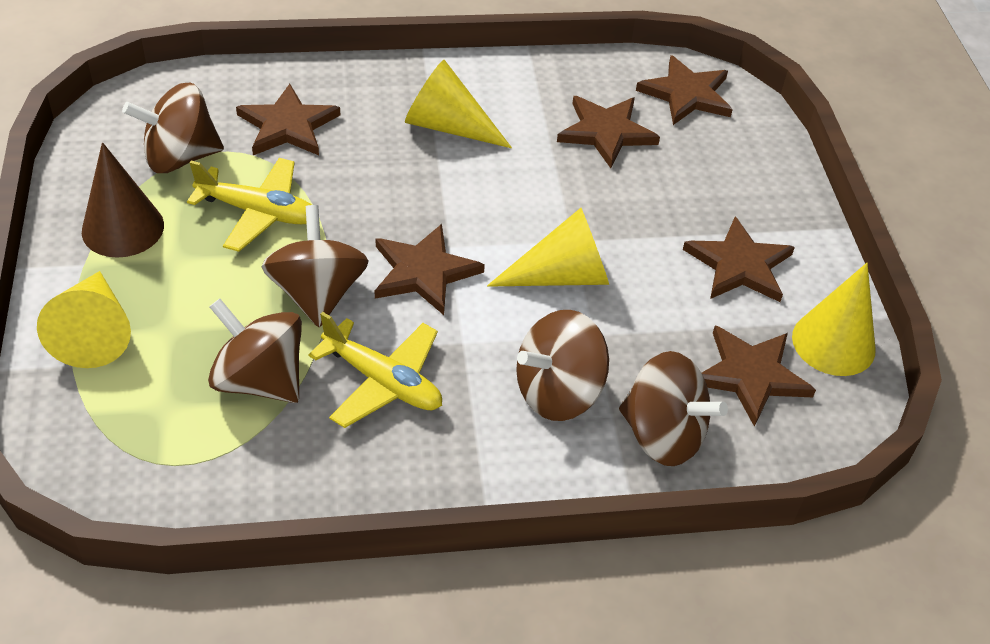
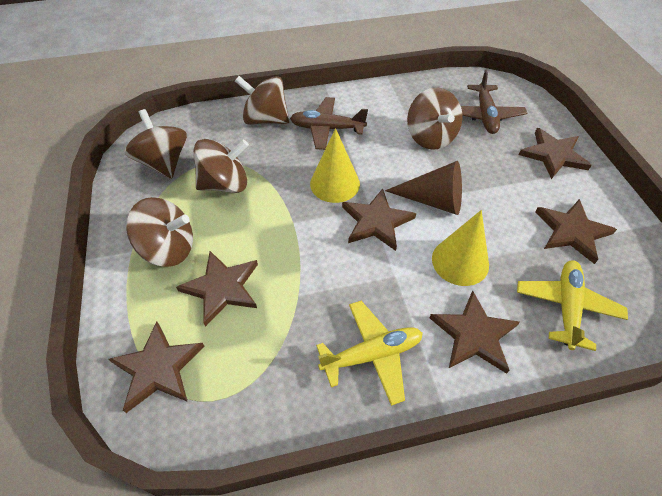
brown plane: 0 -> 2
yellow cone: 4 -> 2

